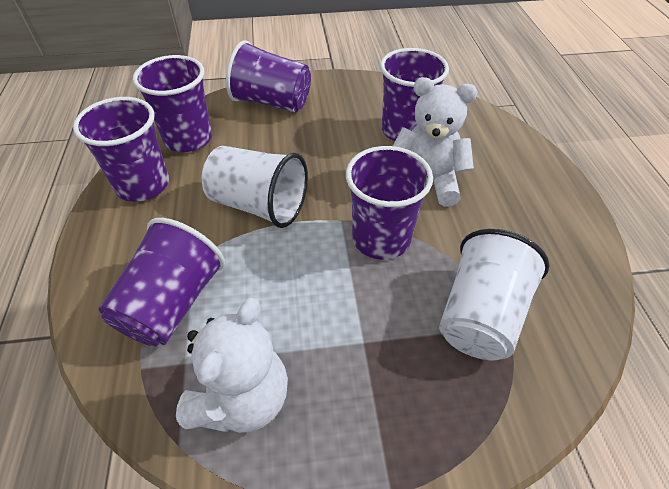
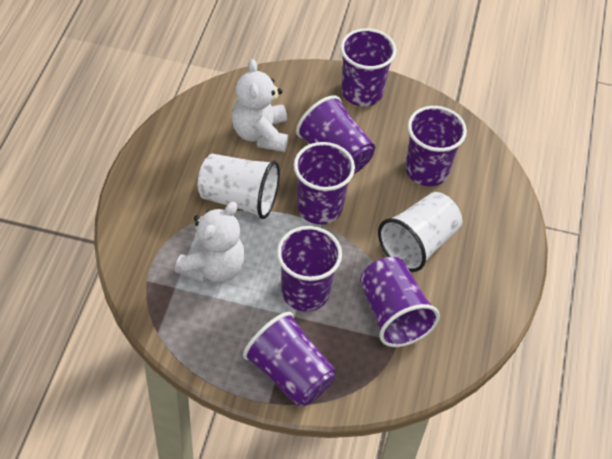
purple cup: 6 -> 7

